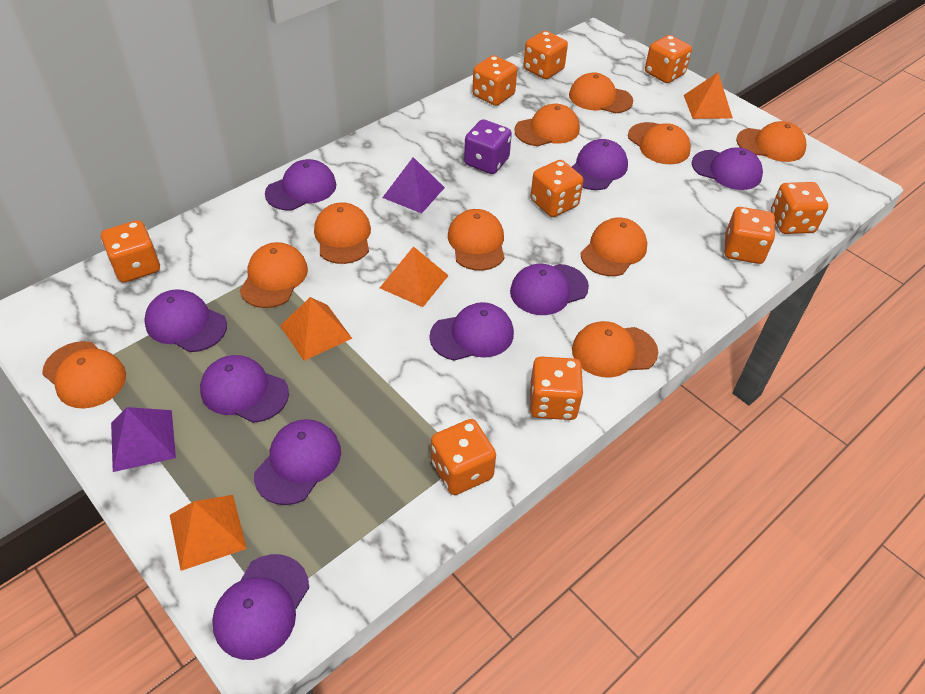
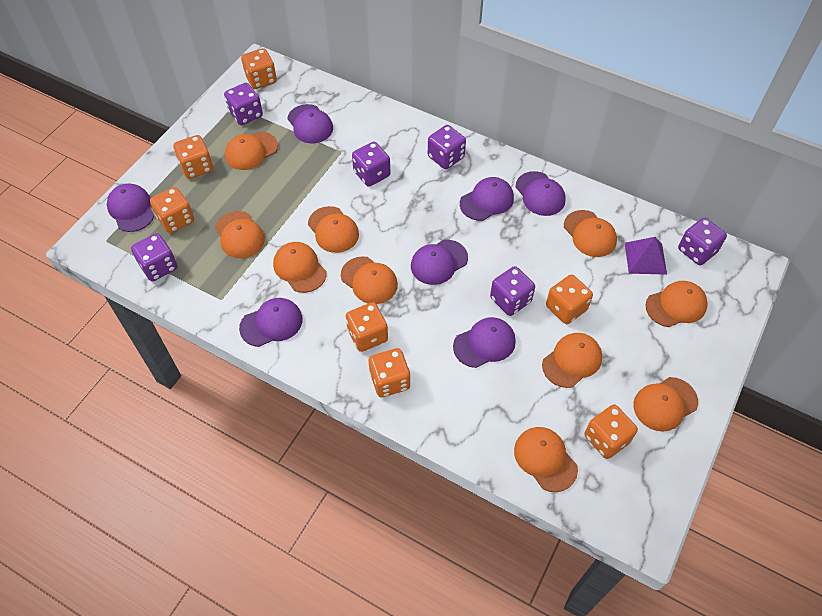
orange dice: 9 -> 7
orange pyramid: 4 -> 0
purple cap: 9 -> 7
purple dice: 1 -> 6
purple pyramid: 2 -> 1

